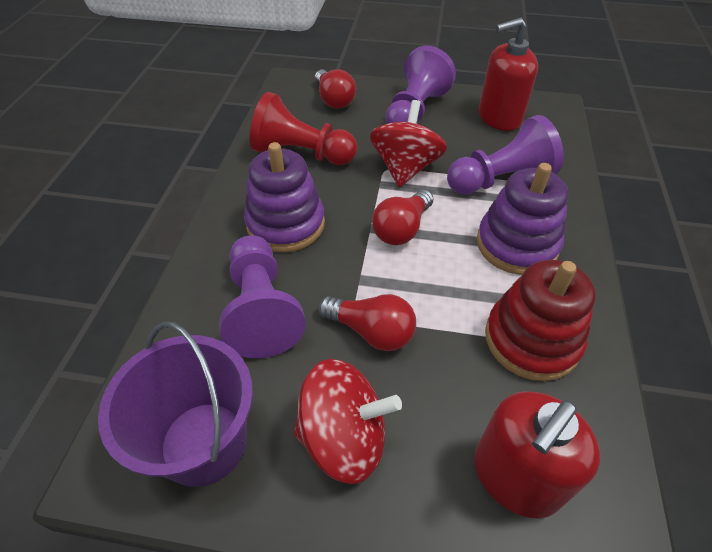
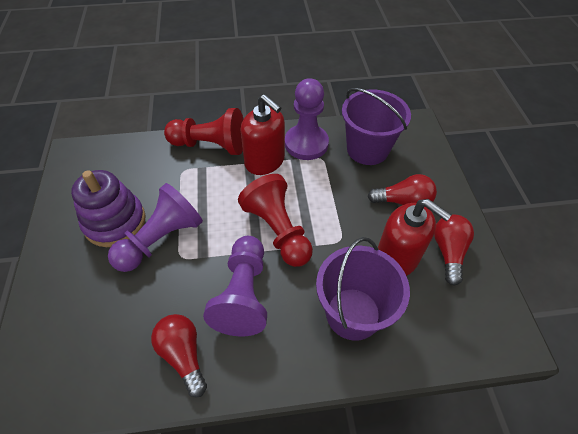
purple bucket: 1 -> 2
purple stacking toy: 2 -> 1
red pawn: 1 -> 2
red spinning top: 2 -> 0
red stacking toy: 1 -> 0

